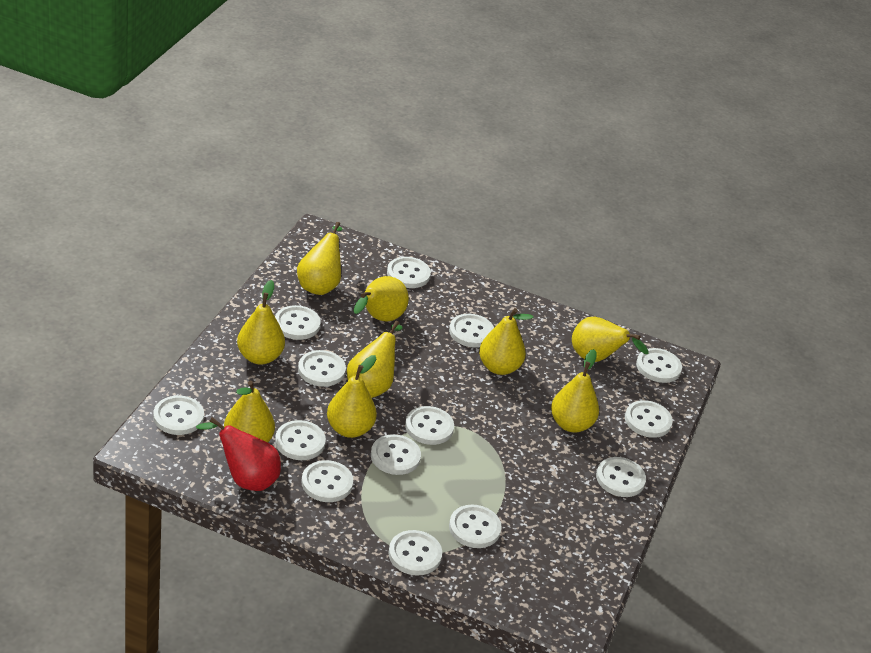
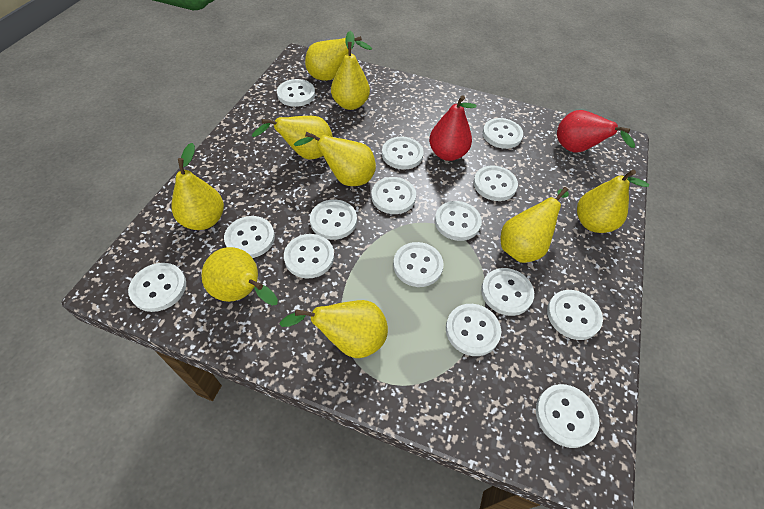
red pear: 1 -> 2
white button: 14 -> 15

